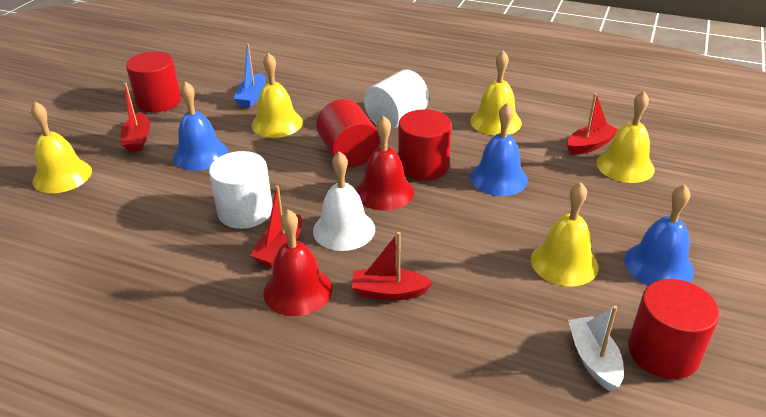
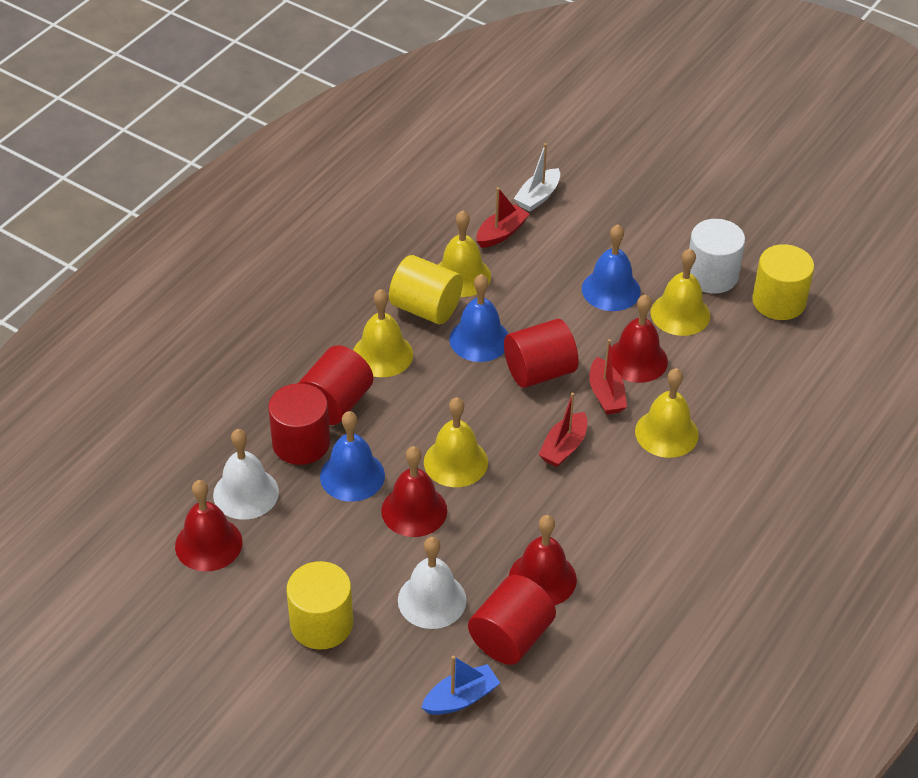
red bell: 2 -> 4
red boat: 4 -> 3
white bell: 1 -> 2
white cylinder: 2 -> 1
yellow cylinder: 0 -> 3

